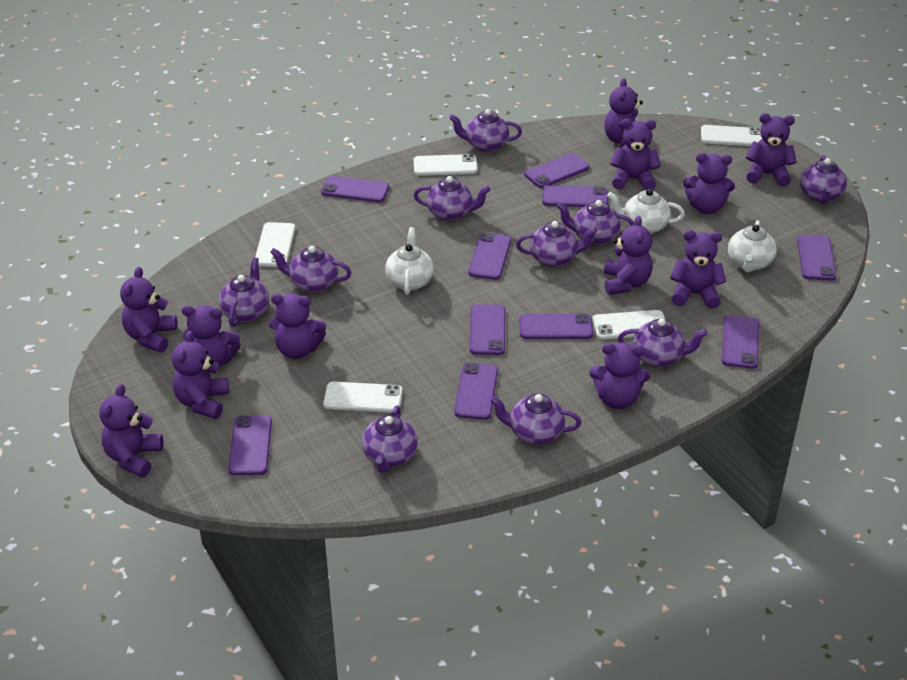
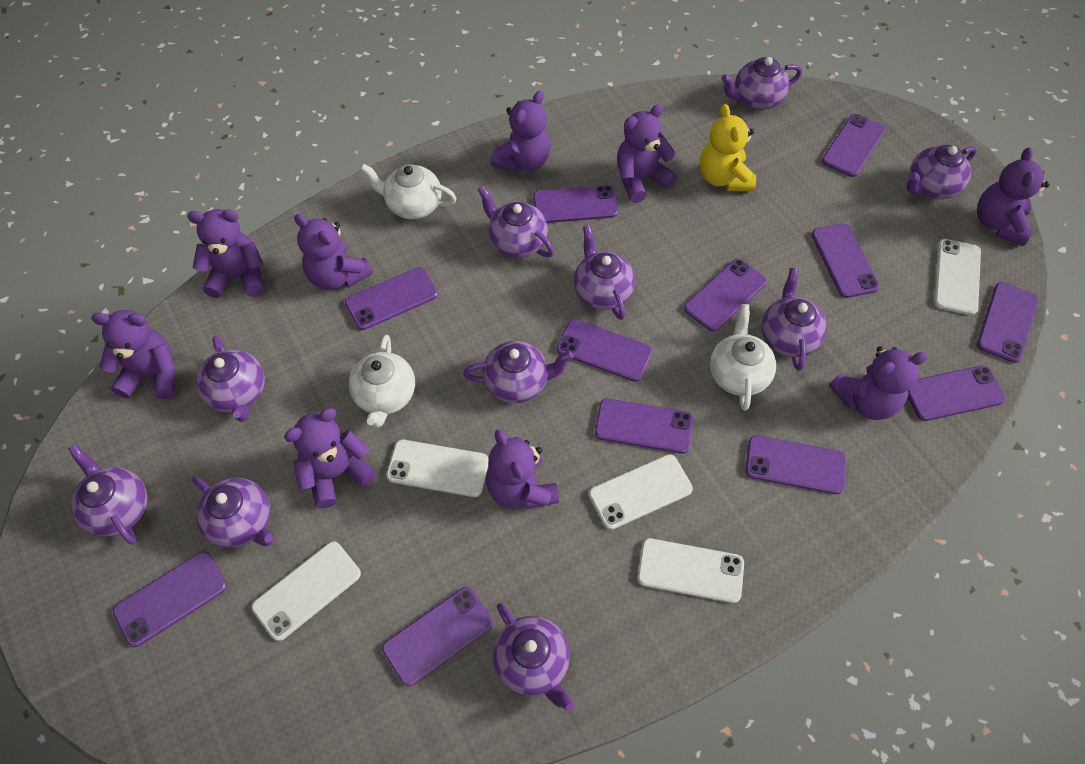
purple phone: 10 -> 12
purple teddy bear: 12 -> 9
yellow teddy bear: 0 -> 1

